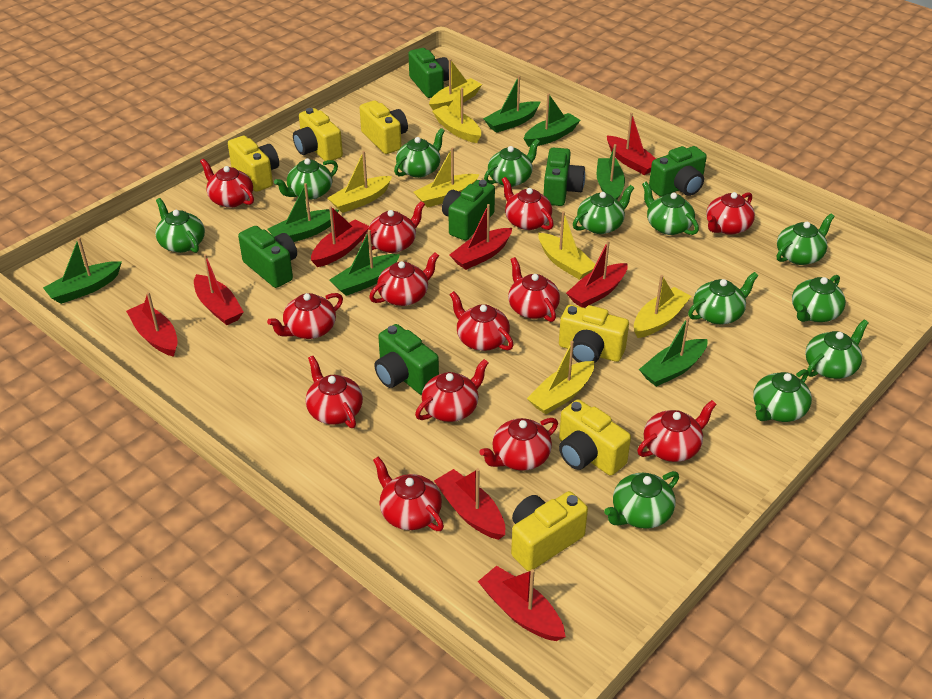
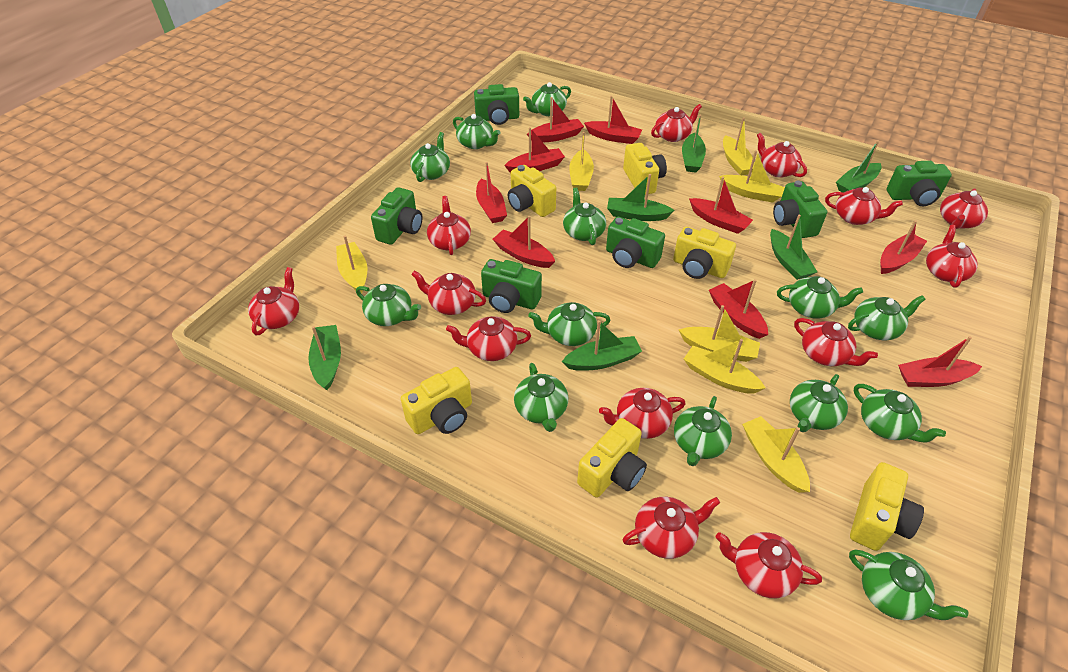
green boat: 7 -> 6
green teapot: 12 -> 13
red boat: 8 -> 9

